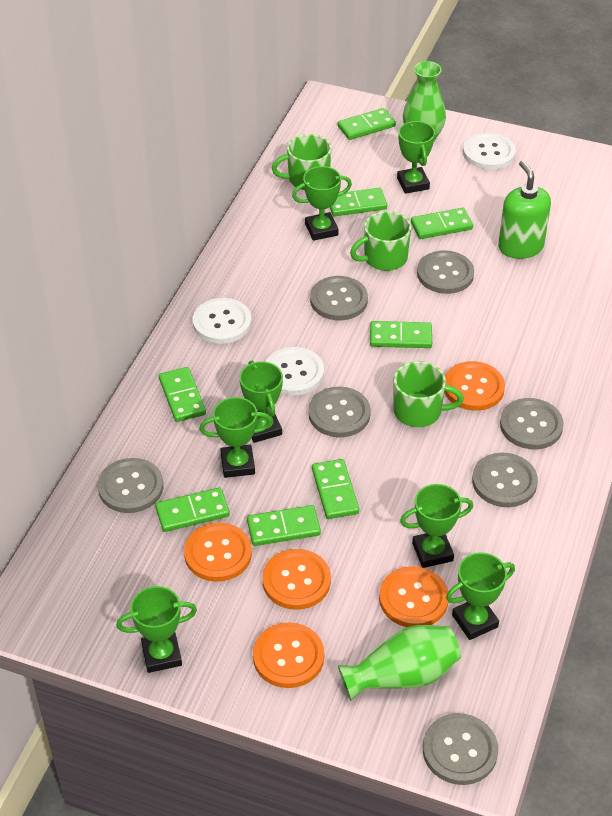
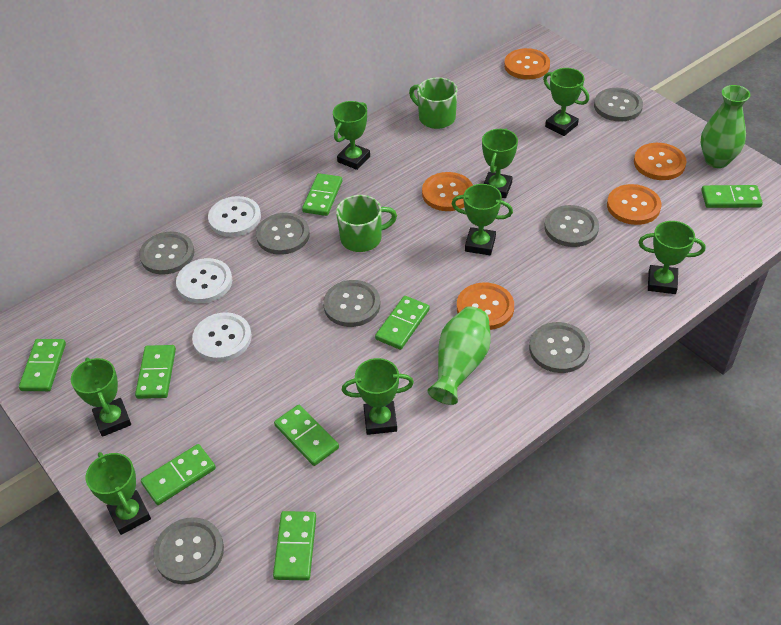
green mug: 3 -> 2
green soap dispenser: 1 -> 0
green trophy: 7 -> 8

